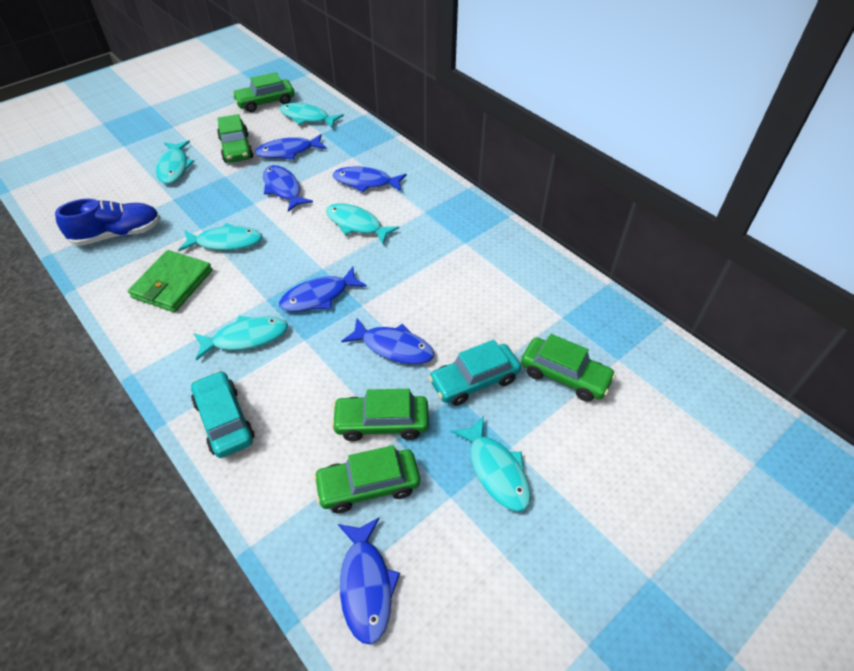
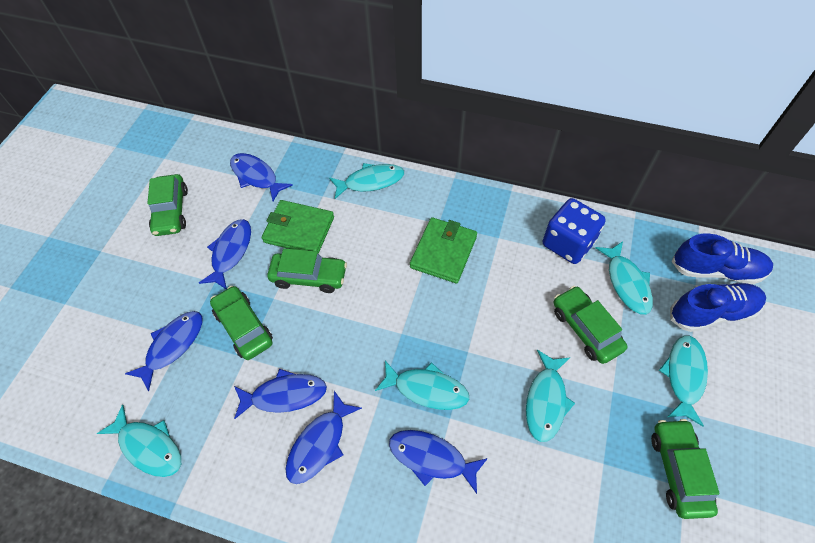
blue dice: 0 -> 1
blue shoe: 1 -> 2
green wallet: 1 -> 2
turquoise car: 2 -> 0

